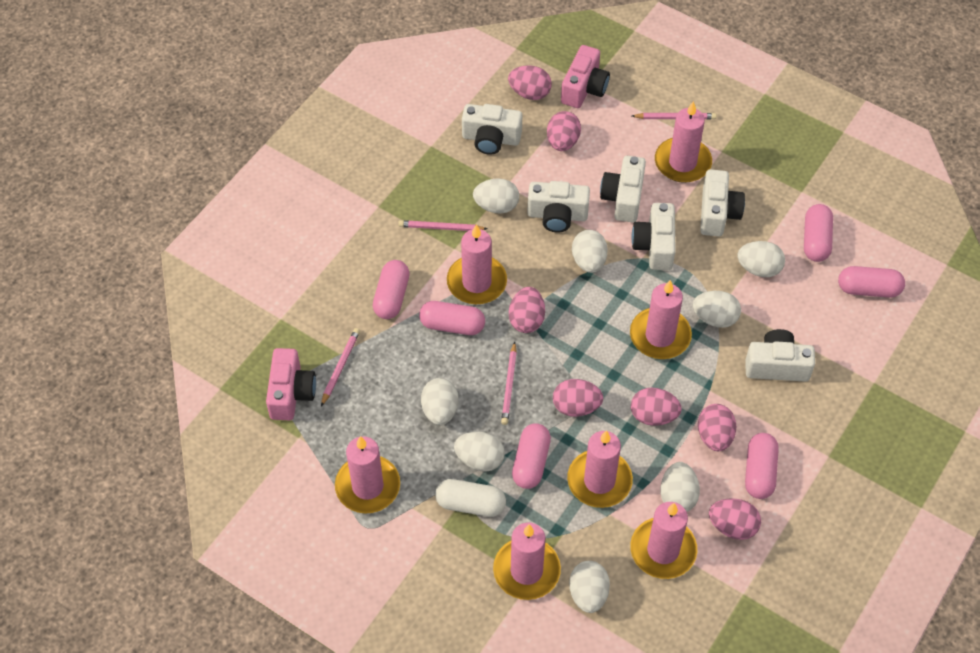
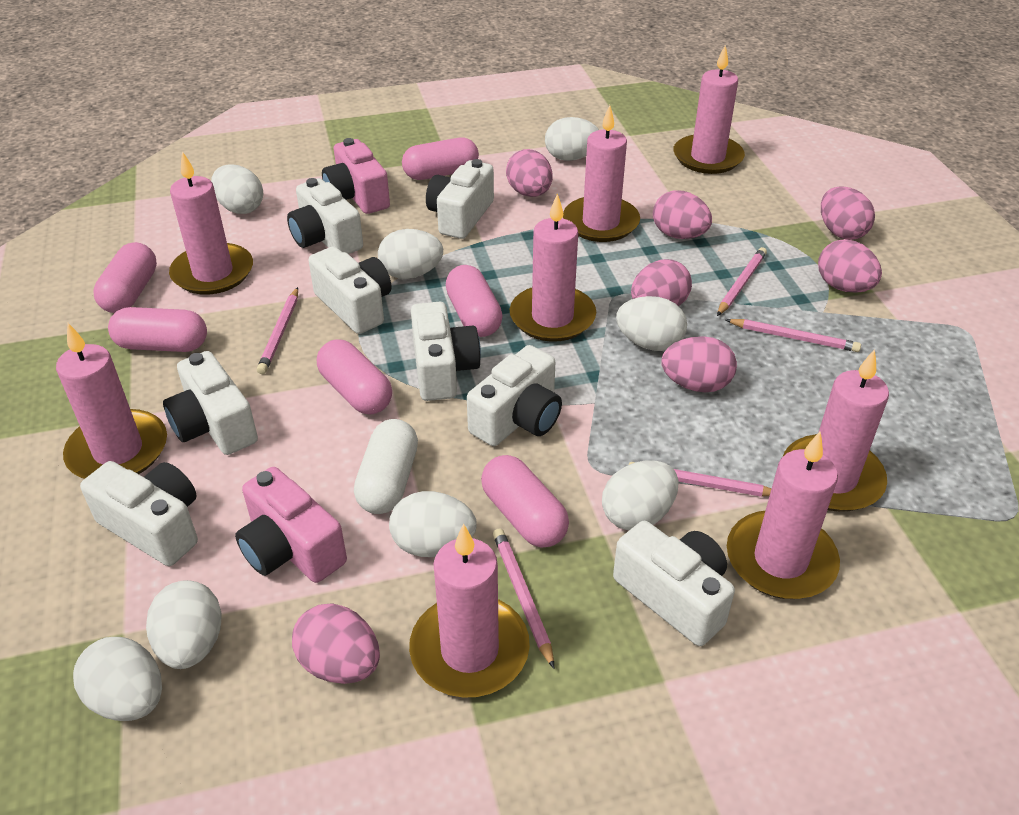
pink candle: 7 -> 8
pink pencil: 4 -> 5
white camera: 6 -> 8

